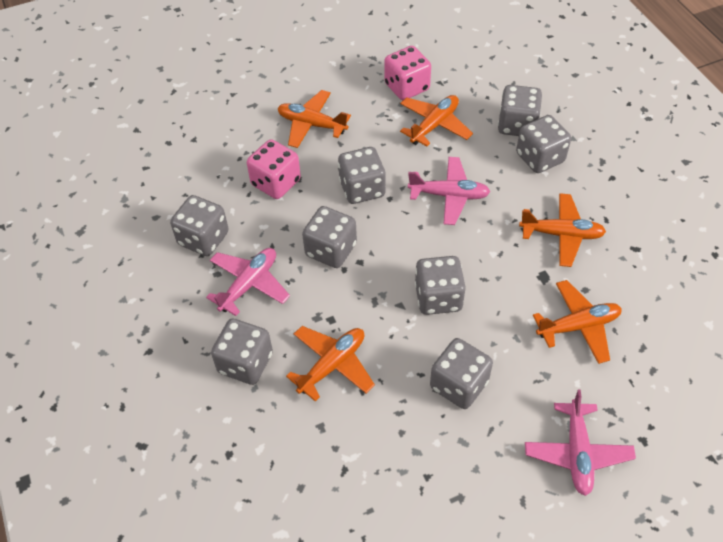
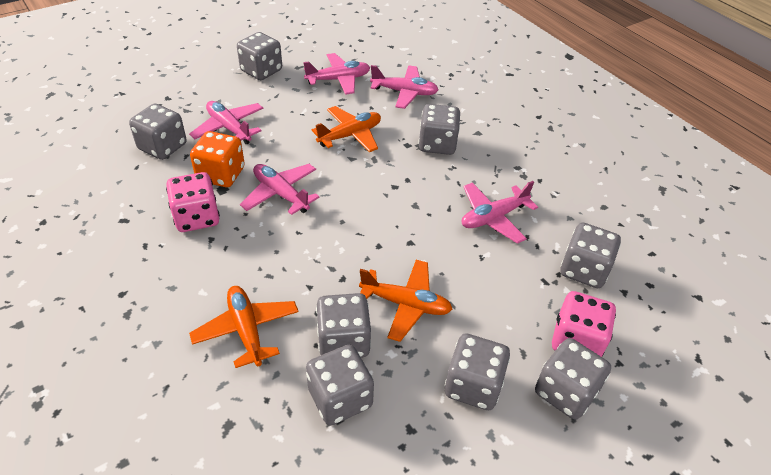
orange dice: 0 -> 1
orange plane: 5 -> 3
pink plane: 3 -> 5

